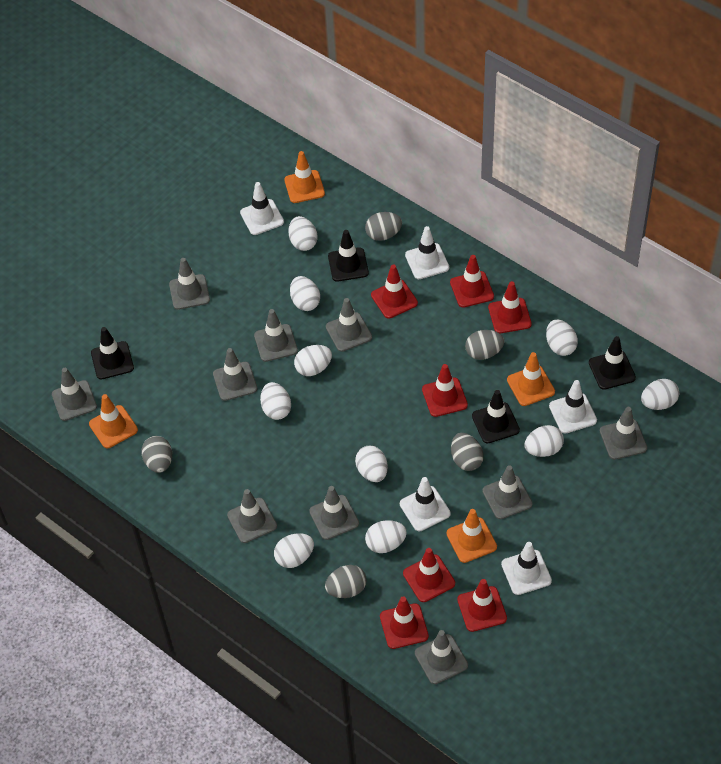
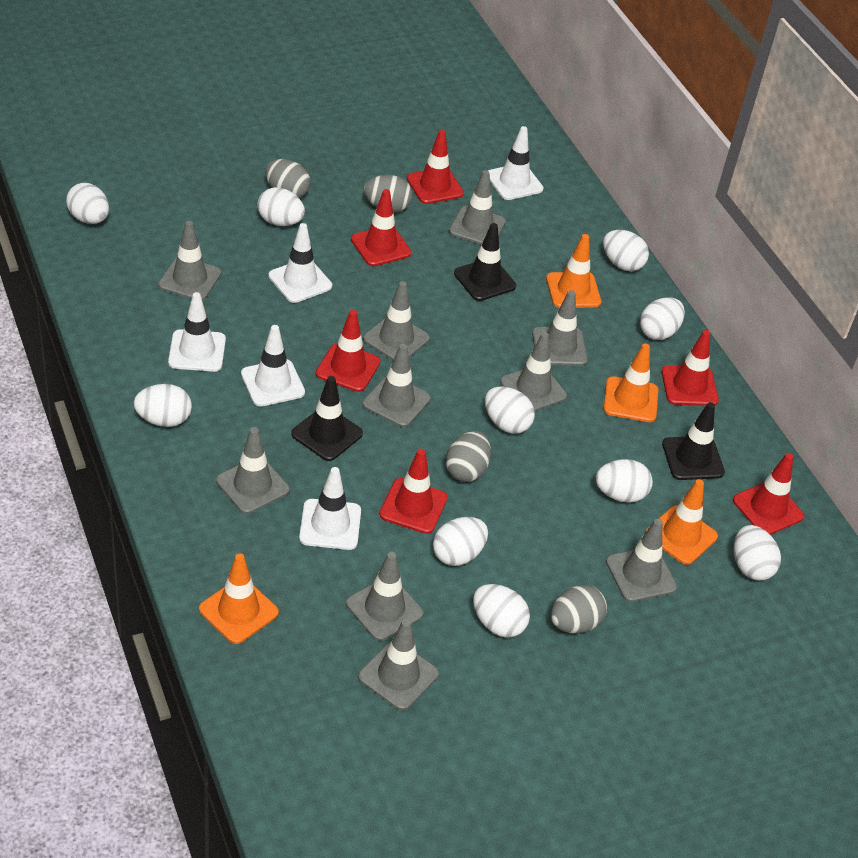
black traffic cone: 4 -> 3
grey egg: 5 -> 4
red traffic cone: 7 -> 6

